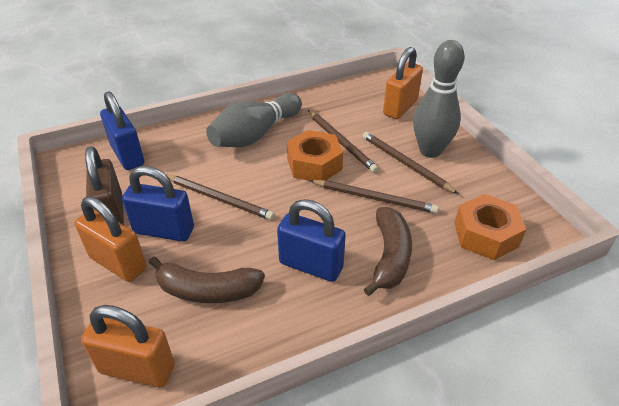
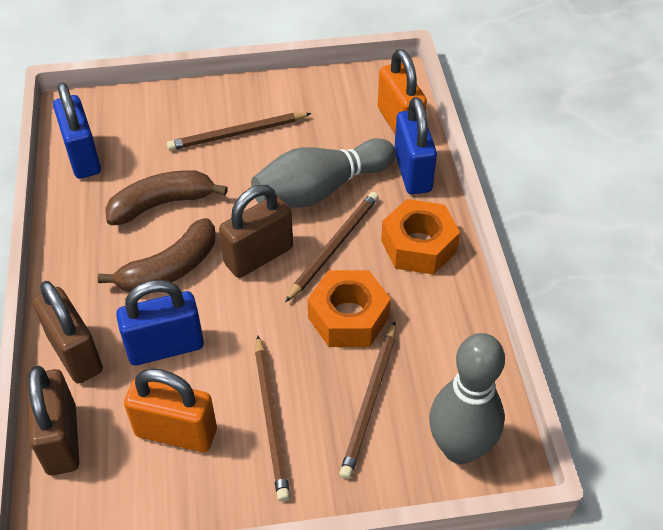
brown padlock: 1 -> 3
orange padlock: 3 -> 2

